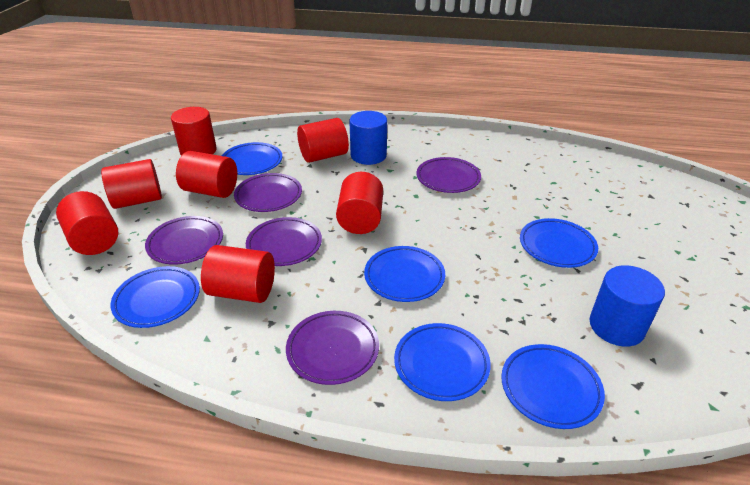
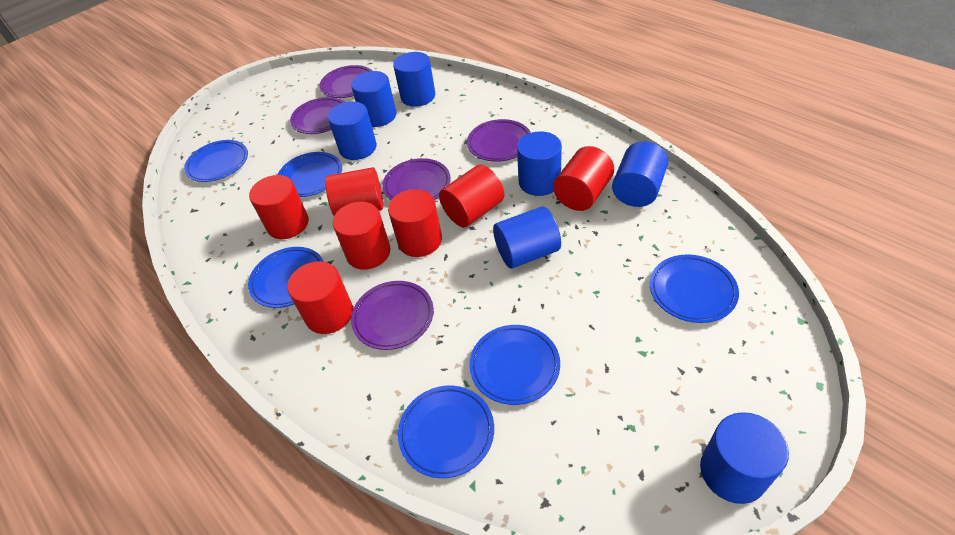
blue cylinder: 2 -> 7

